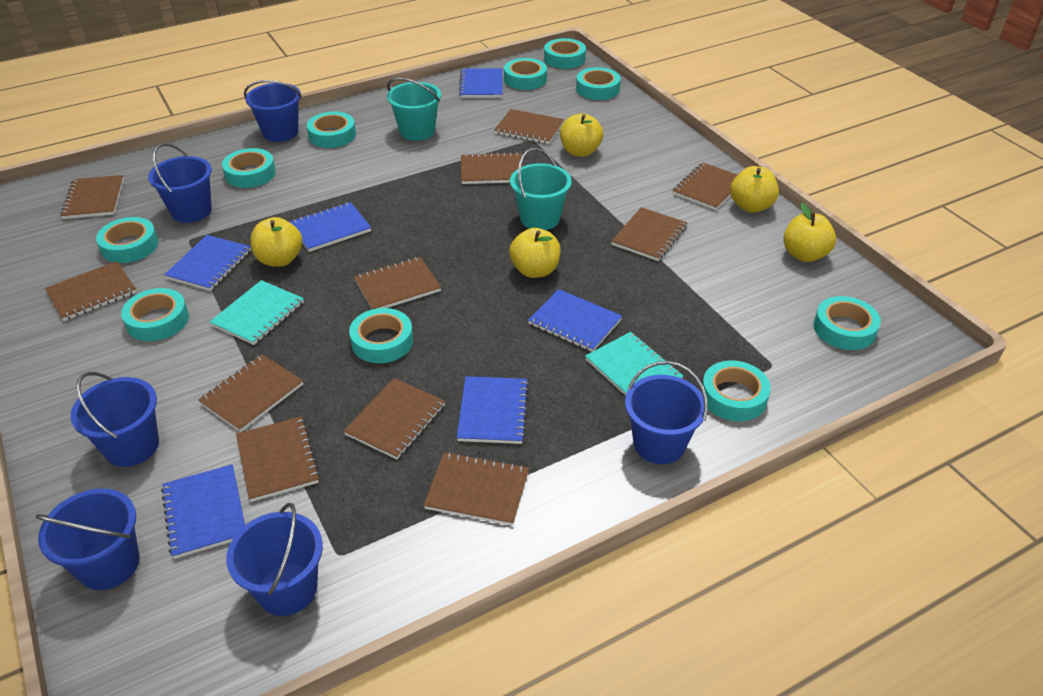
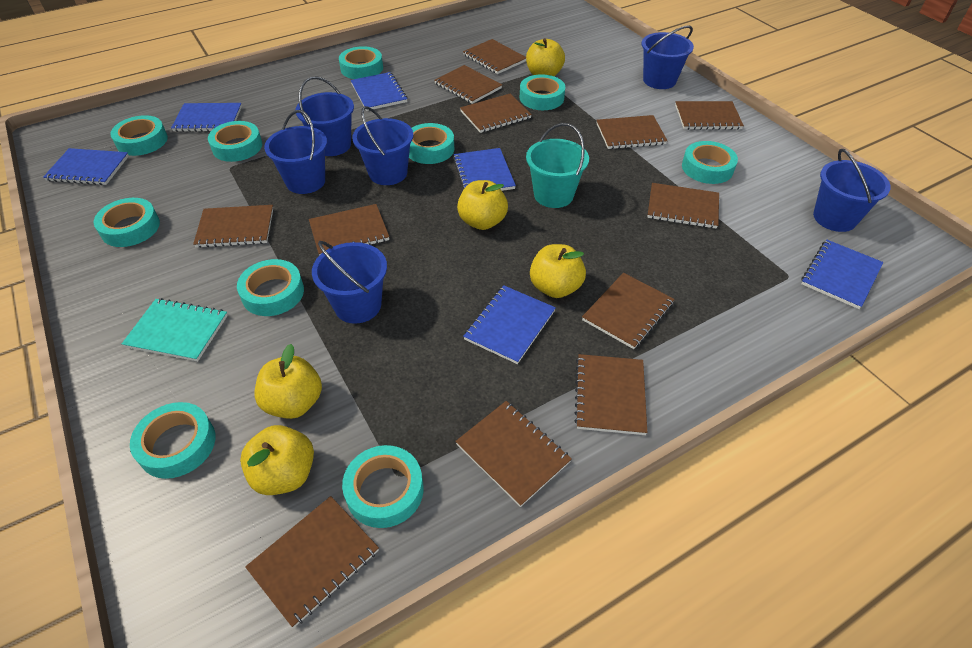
brown notebook: 11 -> 12
turquoise bucket: 2 -> 1
turquoise notebook: 2 -> 1

